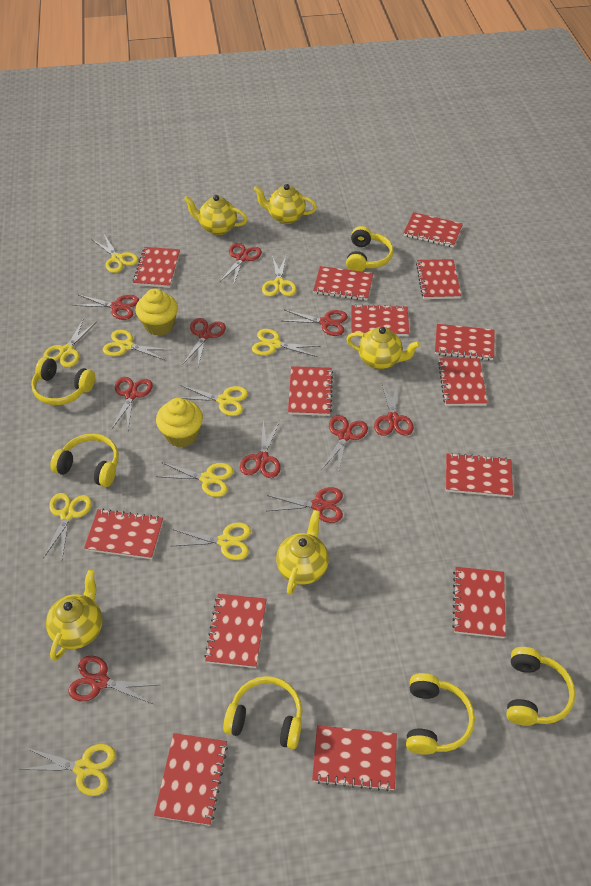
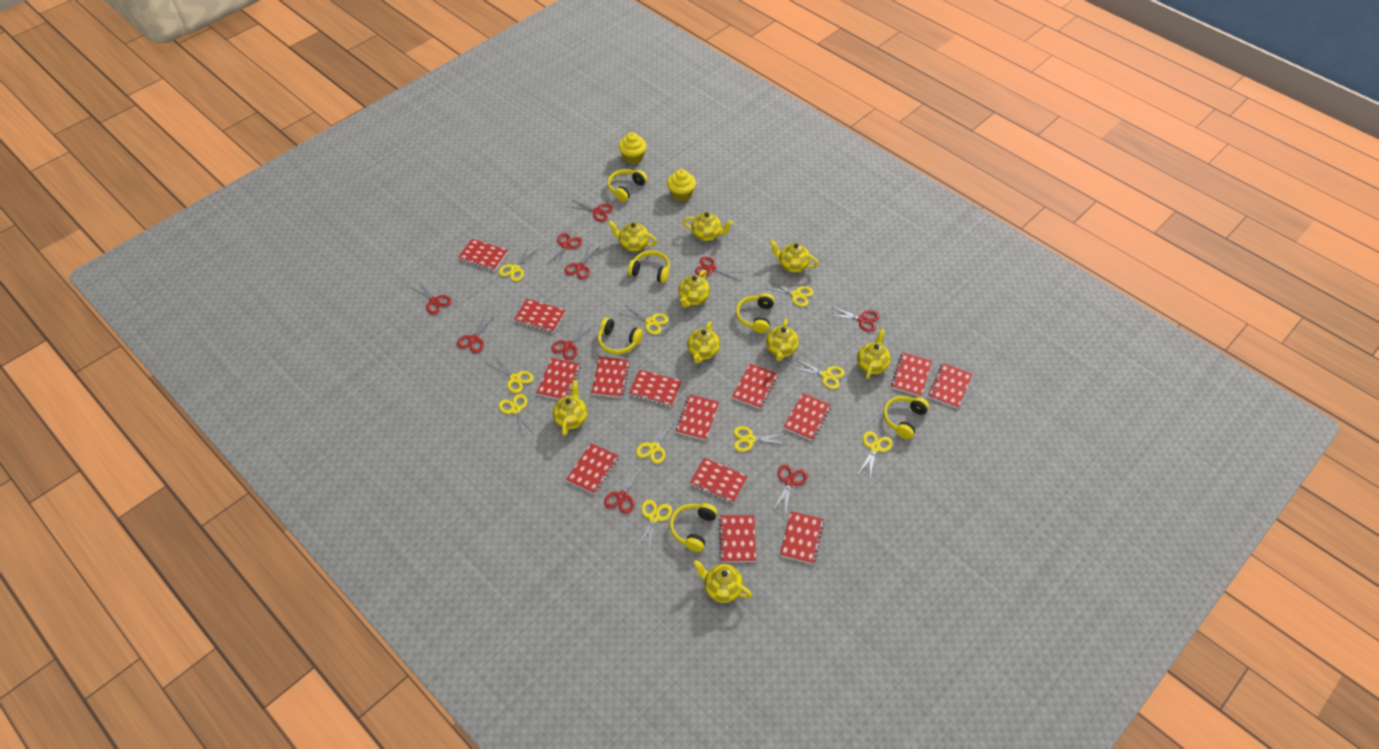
yellow teapot: 5 -> 9

